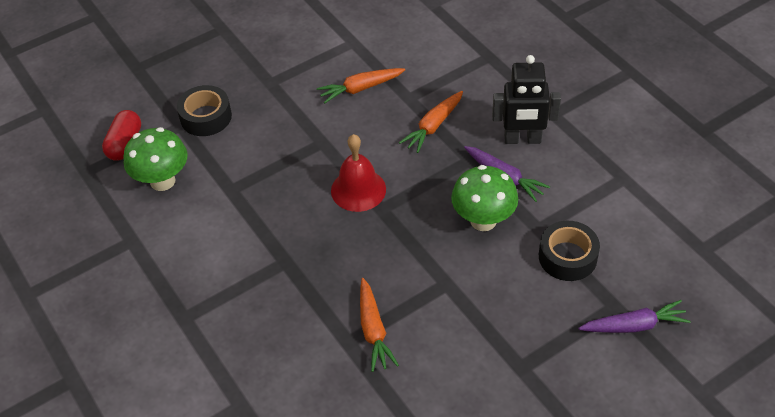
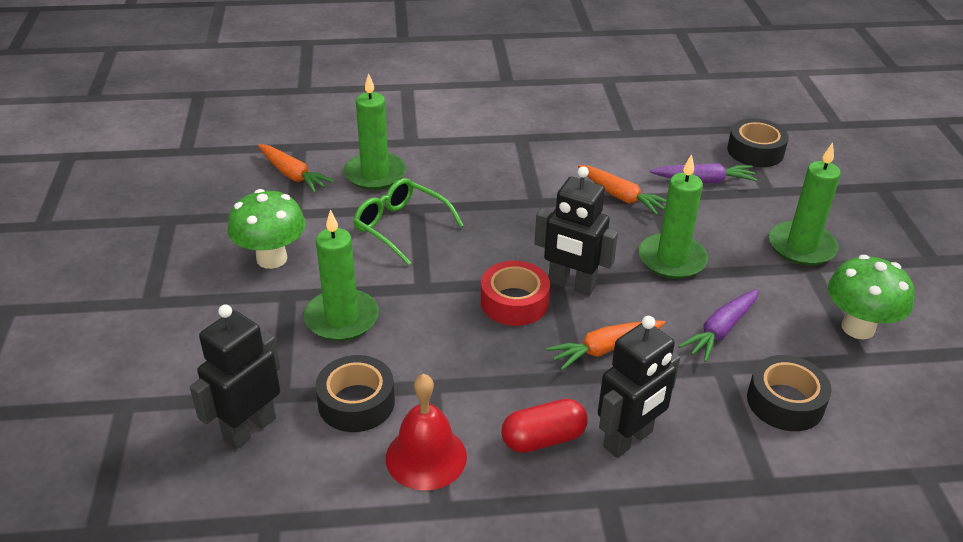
black robot: 1 -> 3
black tape: 2 -> 3
green candle: 0 -> 4
green glasses: 0 -> 1
red tape: 0 -> 1

